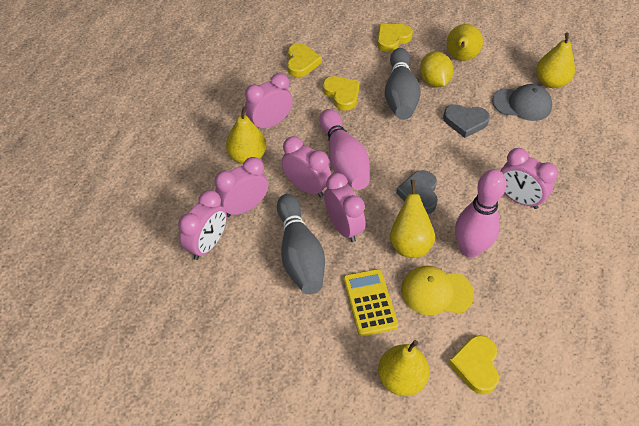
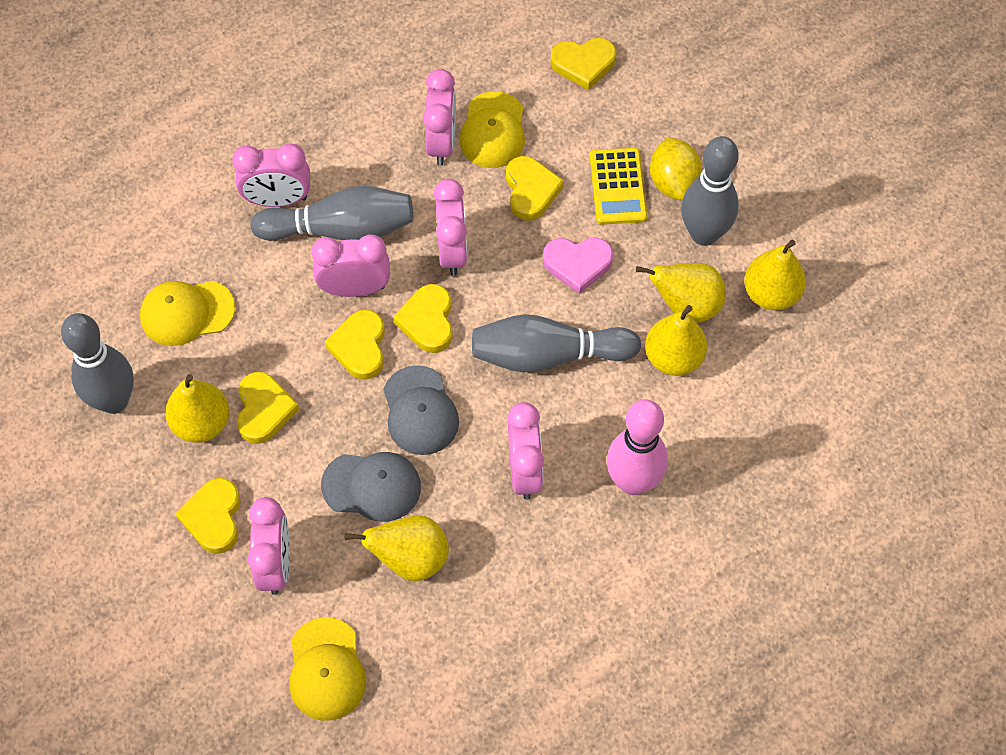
grey bowling pin: 2 -> 4
grey cap: 1 -> 2
grey heart: 2 -> 0
pink bowling pin: 2 -> 1
pink heart: 0 -> 1
yellow cap: 1 -> 3
yellow heart: 4 -> 6

